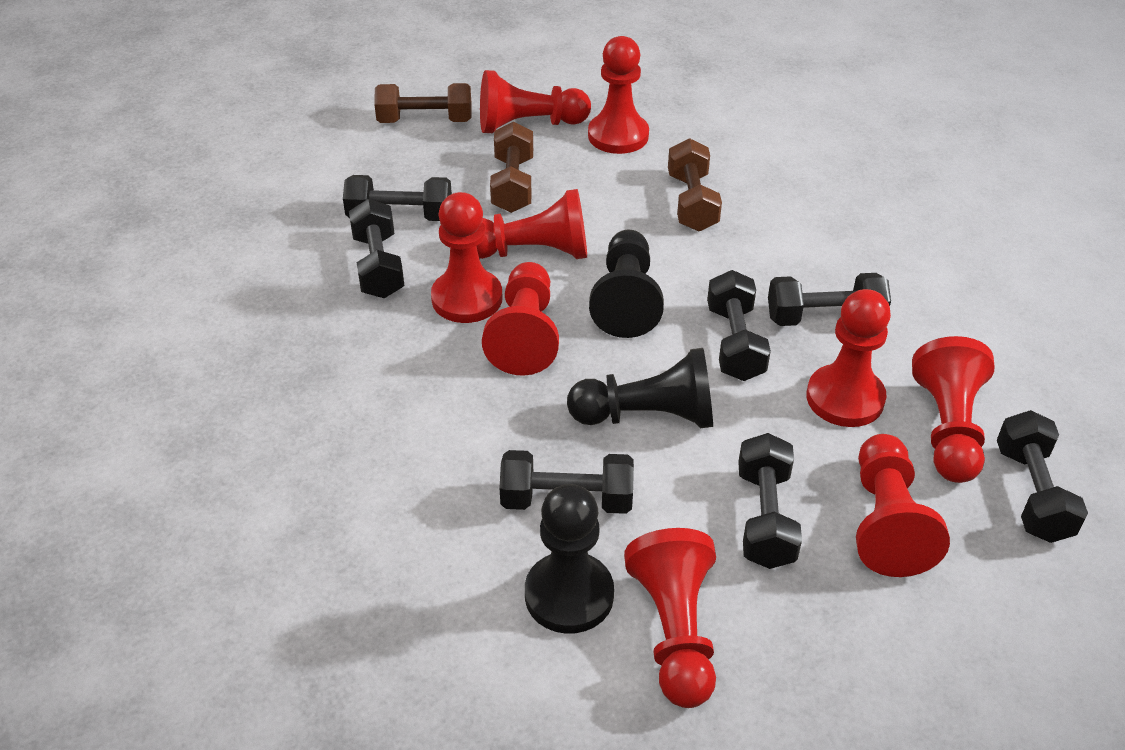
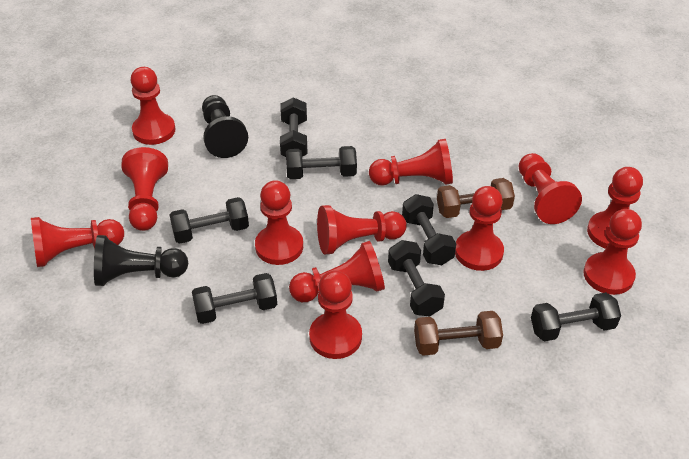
black pawn: 3 -> 2
brown dumbbell: 3 -> 2
red pawn: 9 -> 12

